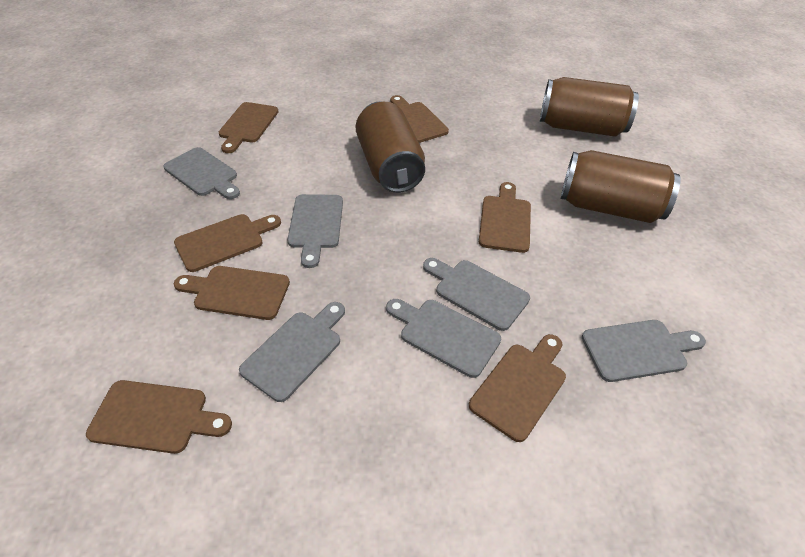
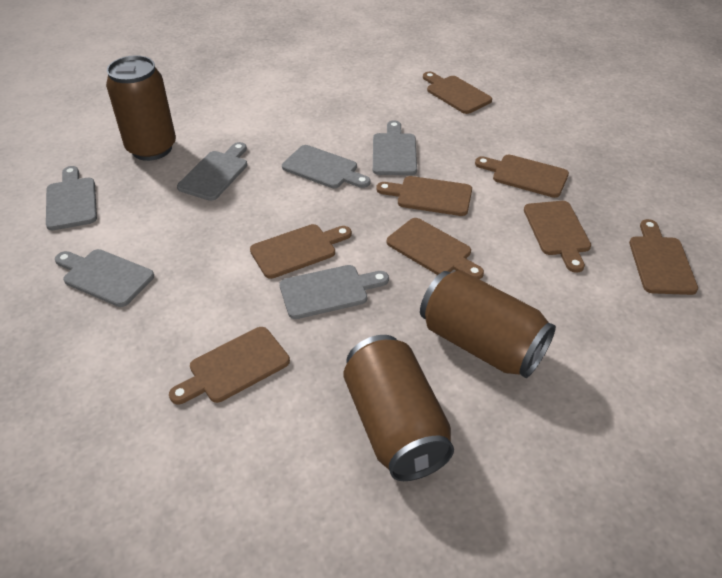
brown cutting board: 7 -> 8

